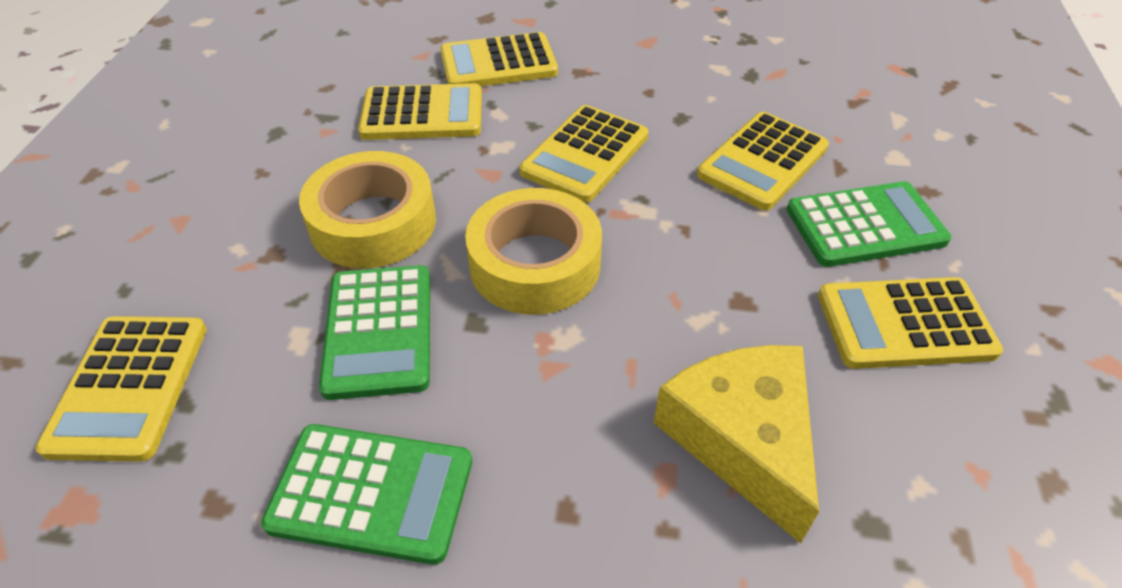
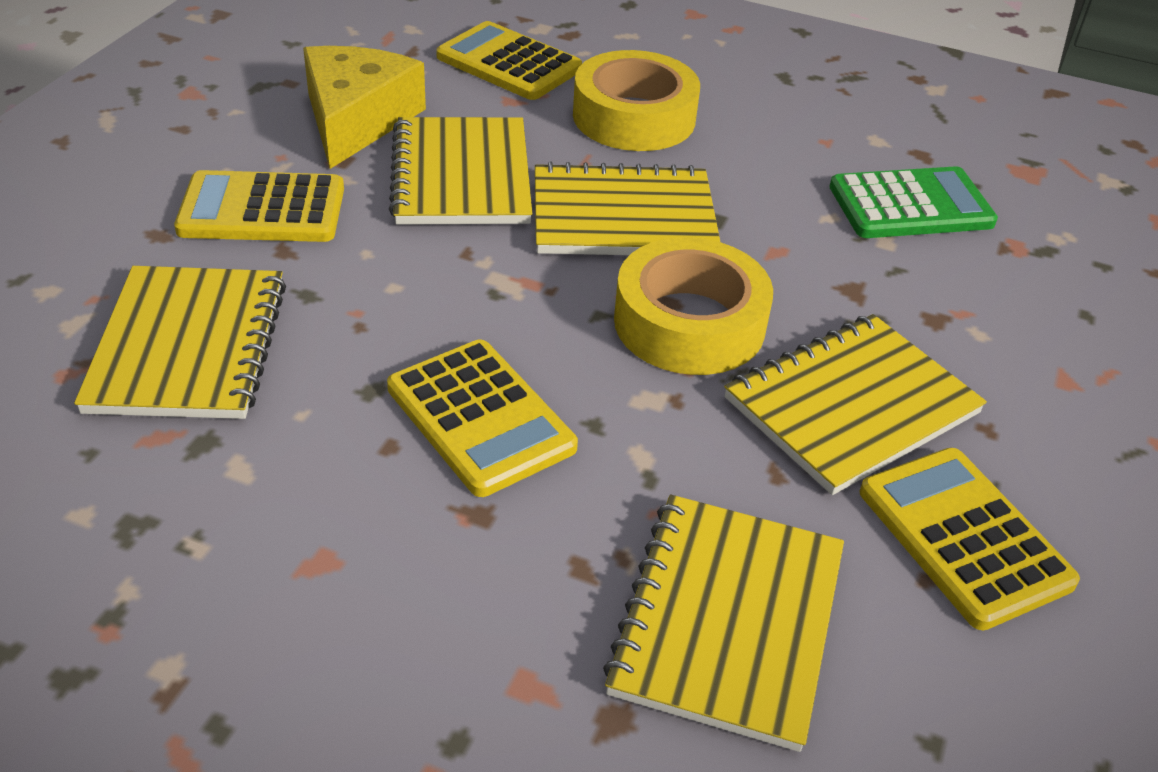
green calculator: 3 -> 1
yellow calculator: 6 -> 4
yellow notebook: 0 -> 5

